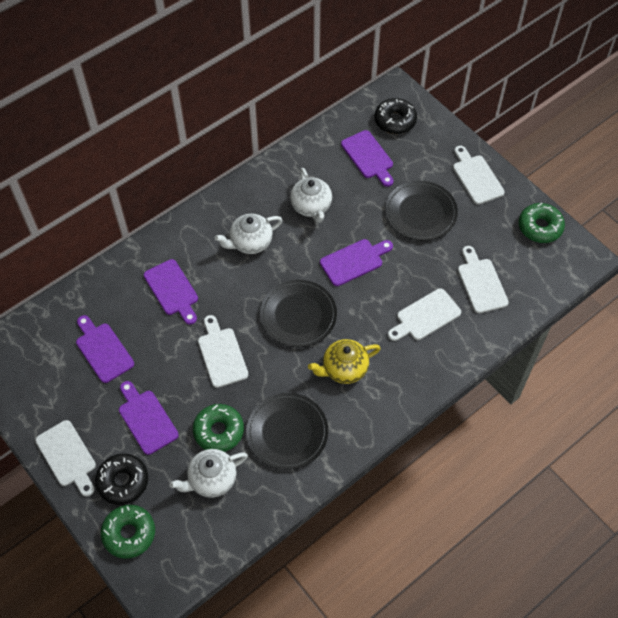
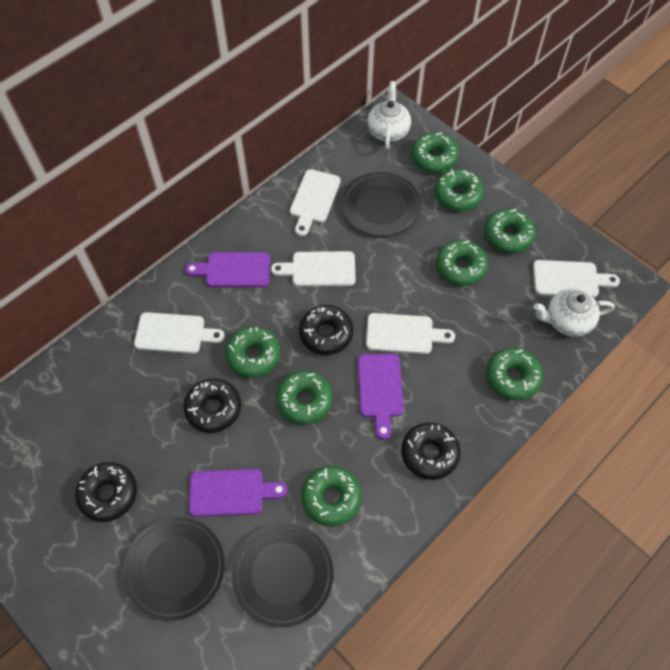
black donut: 2 -> 4
green donut: 3 -> 8
purple cutting board: 5 -> 3
white teapot: 3 -> 2
yellow teapot: 1 -> 0

